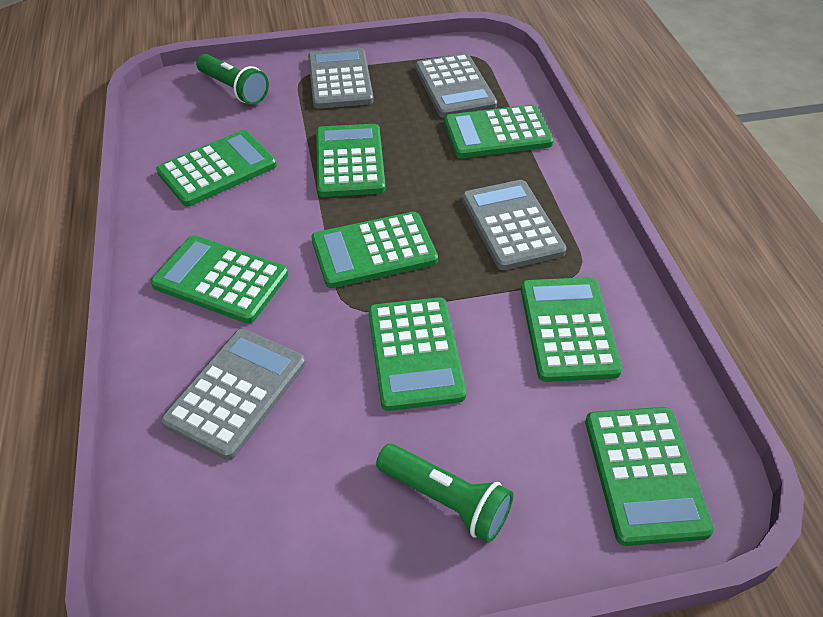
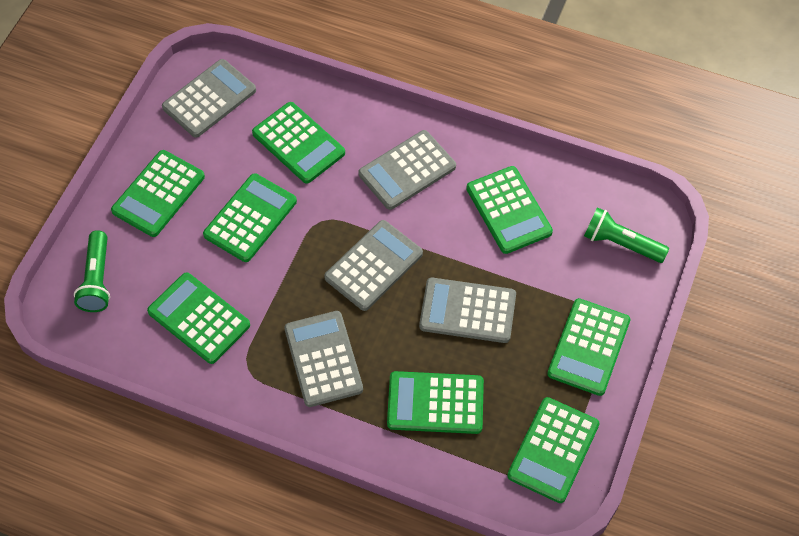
grey calculator: 4 -> 5

